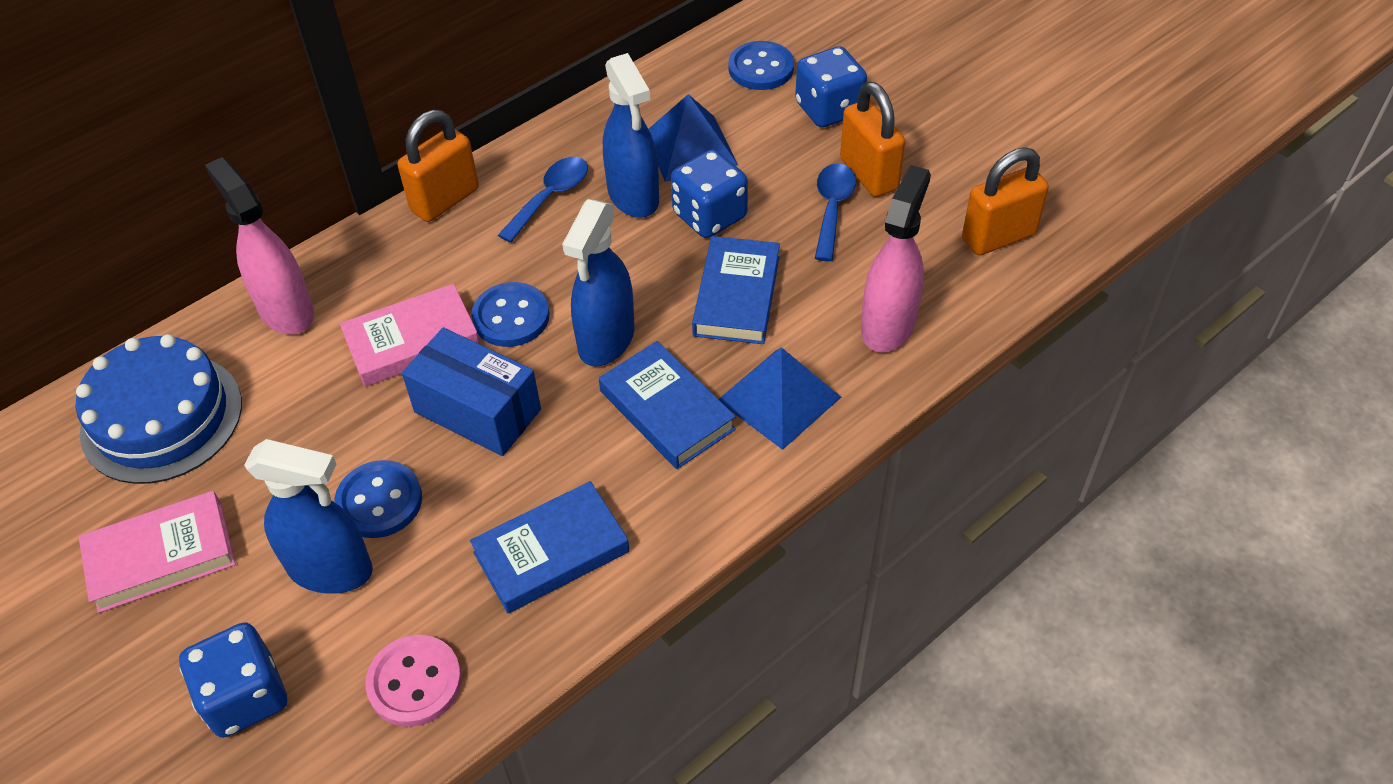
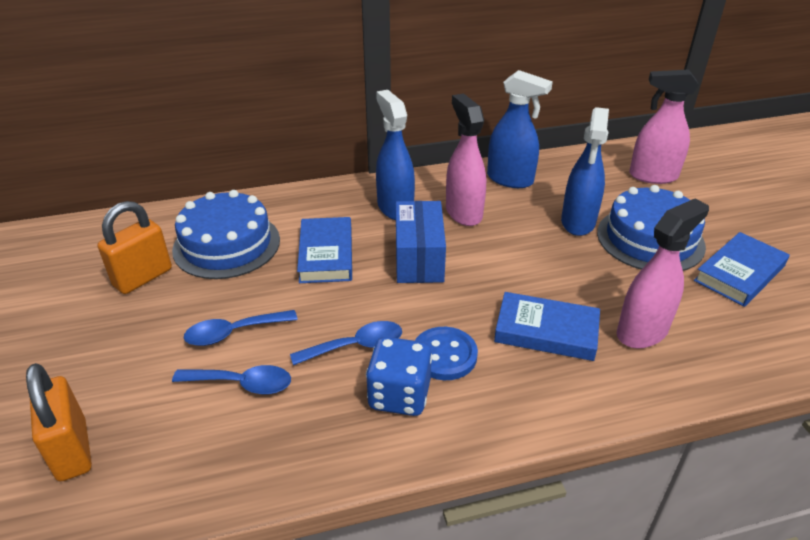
blue button: 3 -> 1
blue cake: 1 -> 2
blue dice: 3 -> 1
blue pyramid: 2 -> 0
blue spoon: 2 -> 3
orange padlock: 3 -> 2
pink book: 2 -> 0
pink button: 1 -> 0
pink spray bottle: 2 -> 3

